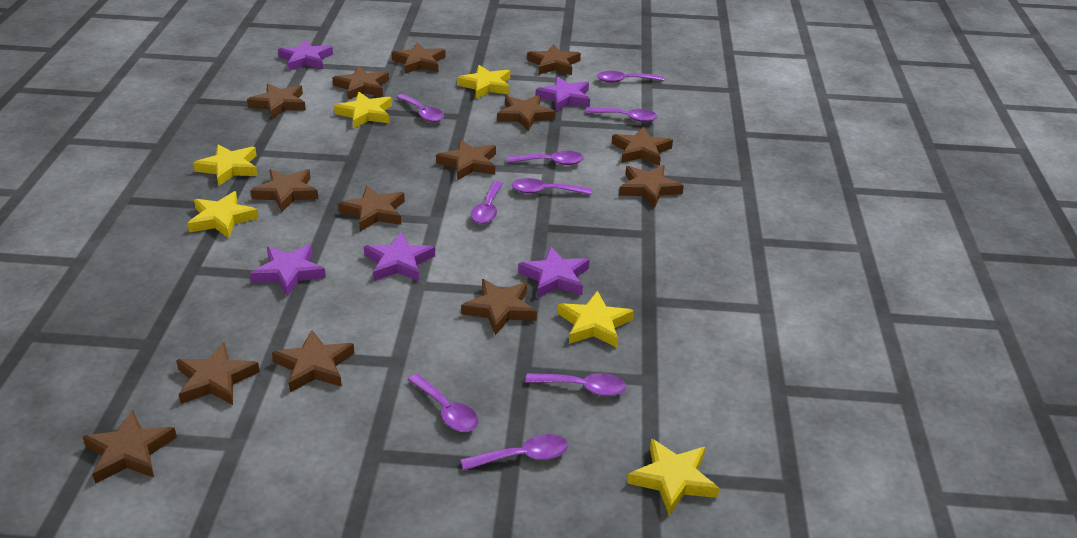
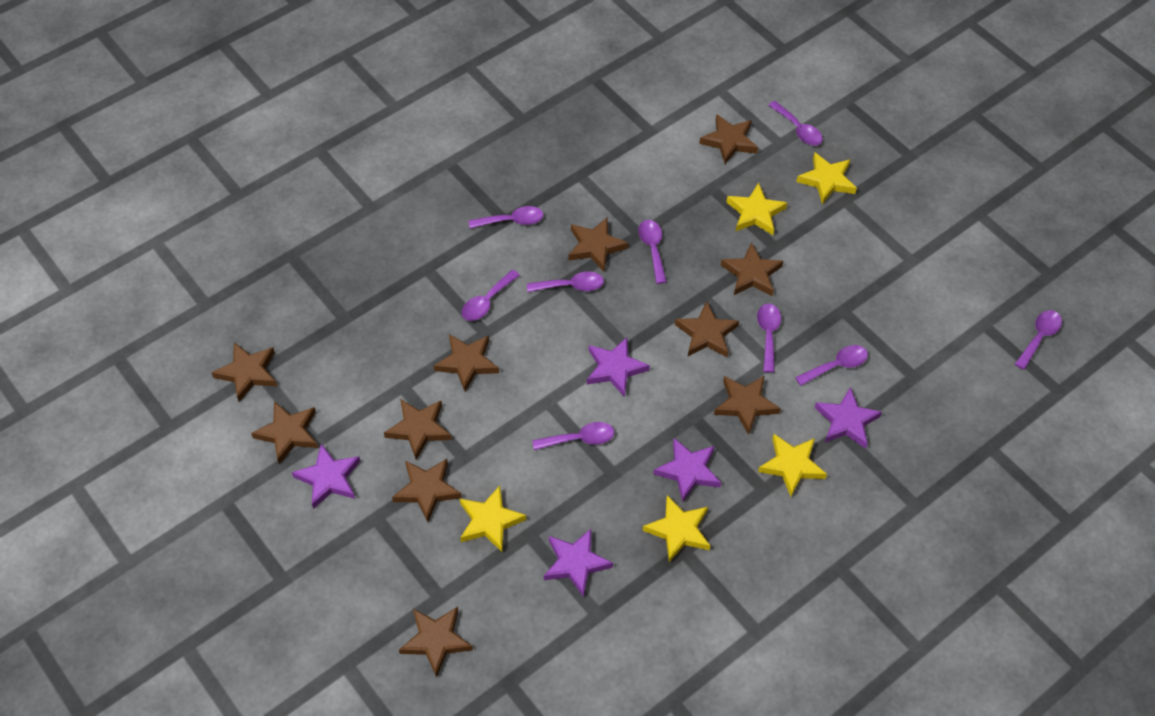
brown star: 14 -> 11
yellow star: 6 -> 5

